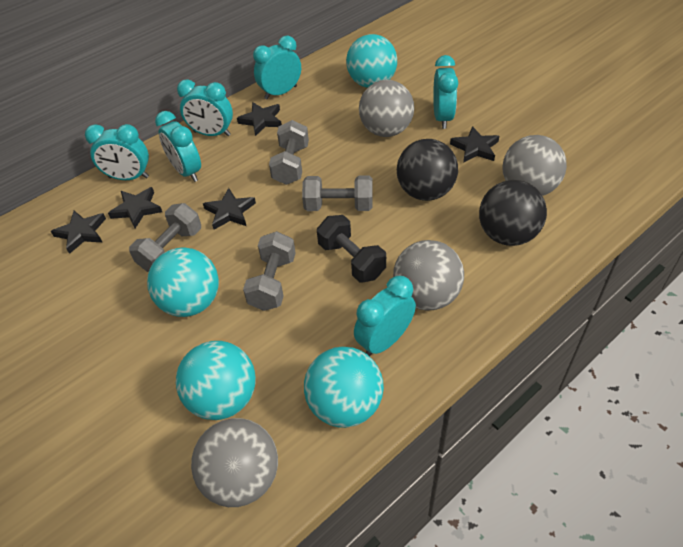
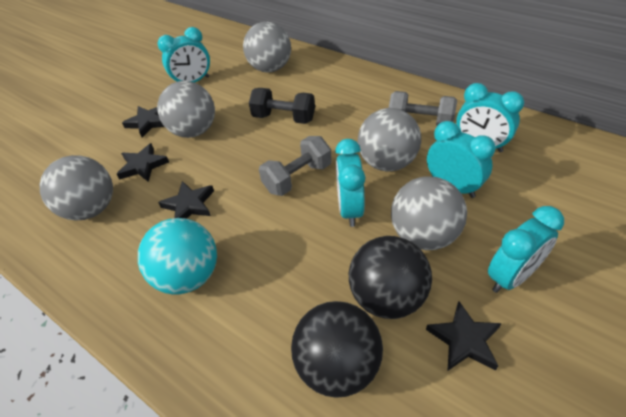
black star: 5 -> 4
grey ball: 4 -> 5
grey dumbbell: 4 -> 2
turquoise ball: 4 -> 1
turquoise clock: 6 -> 5

